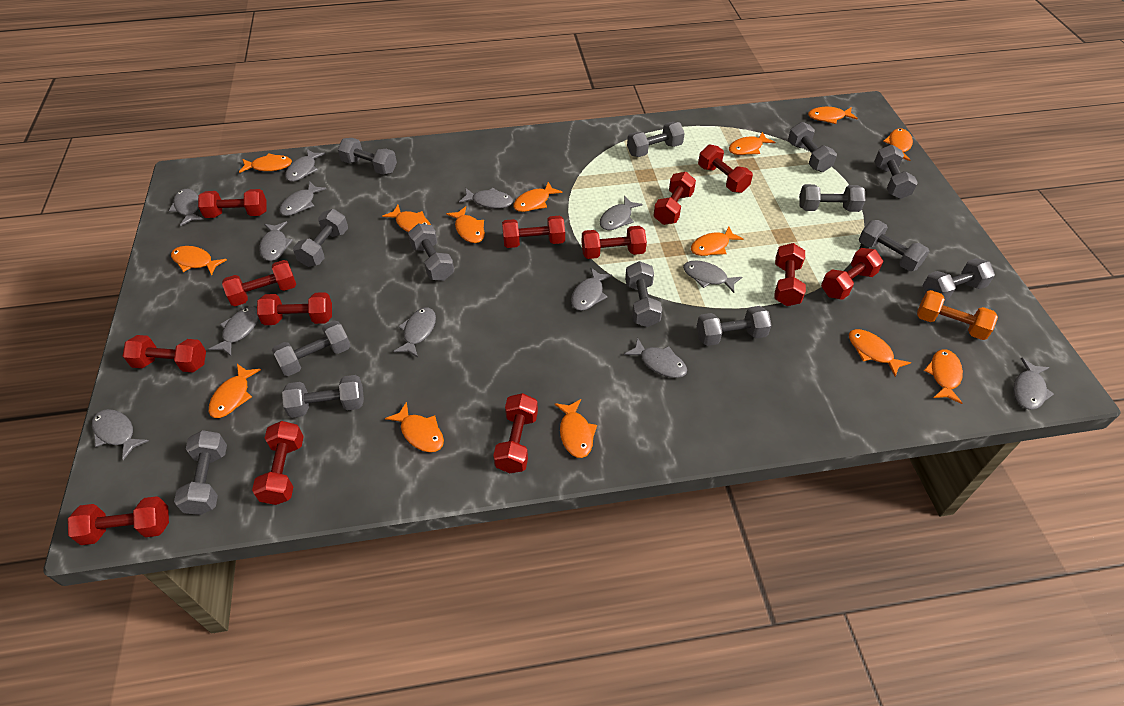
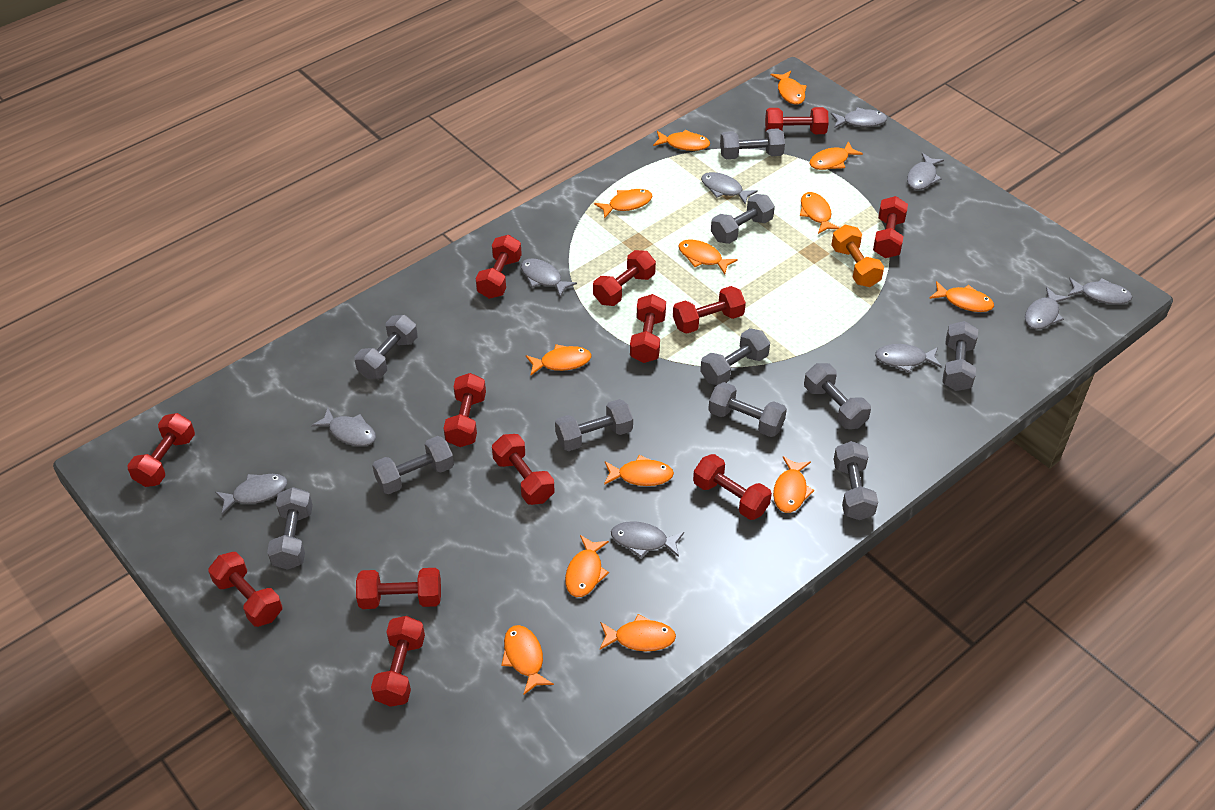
grey dumbbell: 14 -> 11
grey fish: 13 -> 10
orange fish: 14 -> 13

